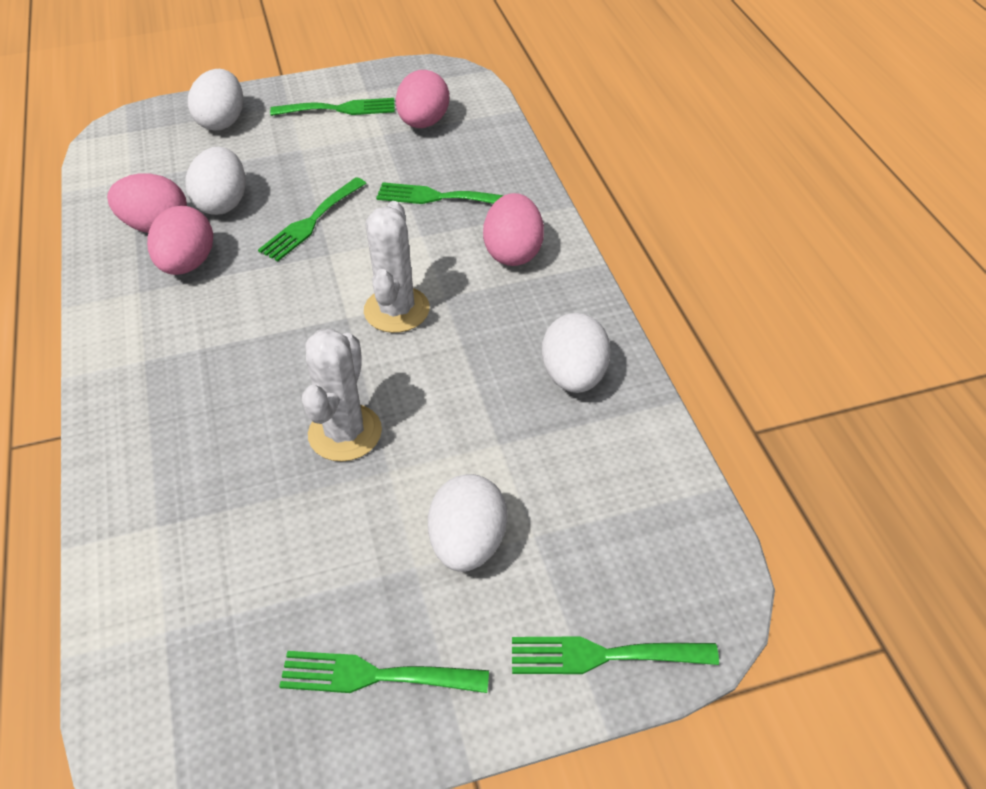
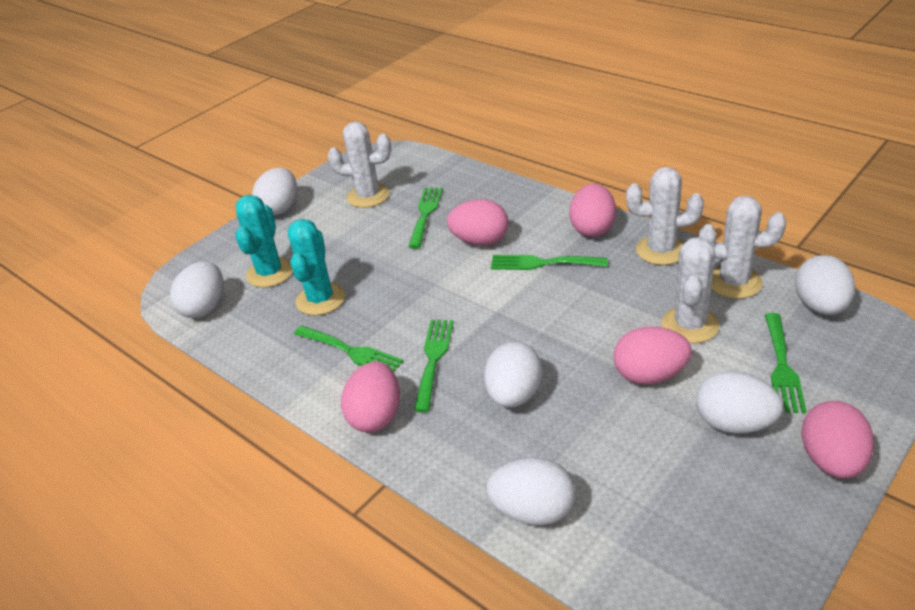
pink egg: 4 -> 5
turquoise cactus: 0 -> 2
white cactus: 2 -> 4
white egg: 4 -> 6

